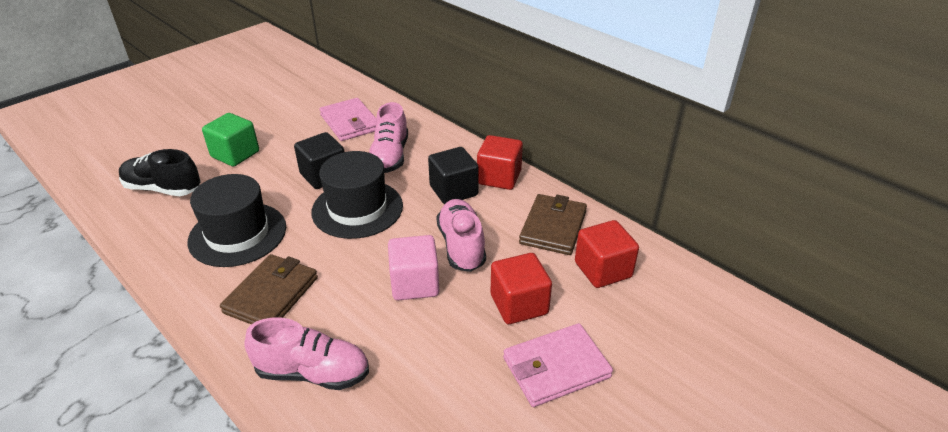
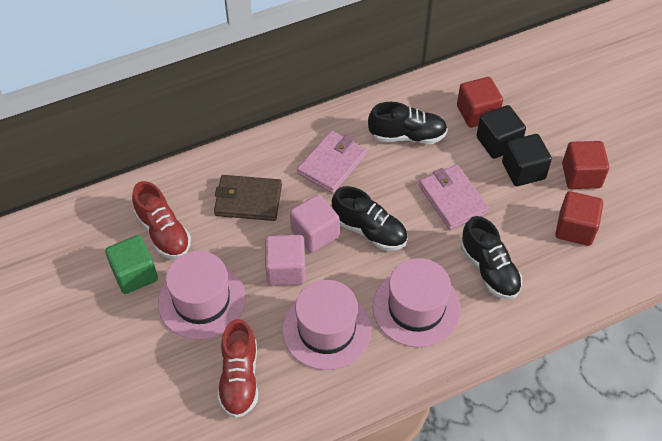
black hat: 2 -> 0
black shoe: 1 -> 3
brown wallet: 2 -> 1
pink cube: 1 -> 2
pink hat: 0 -> 3
pink shoe: 3 -> 0
red shoe: 0 -> 2

